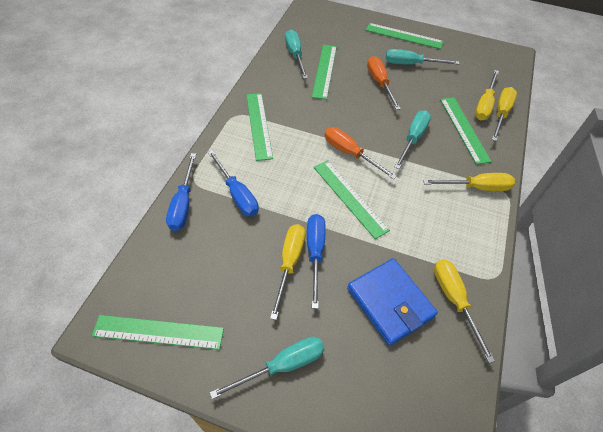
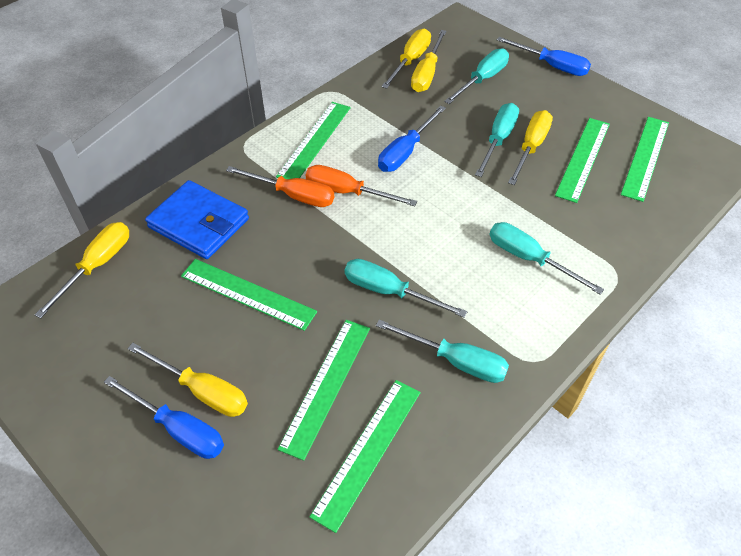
turquoise screwdriver: 4 -> 5

